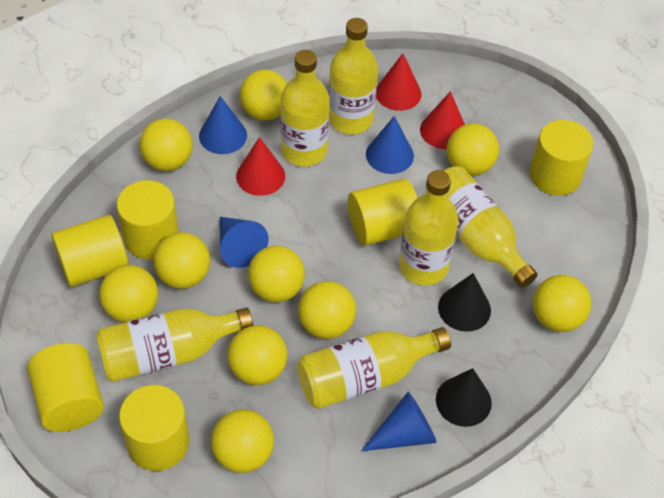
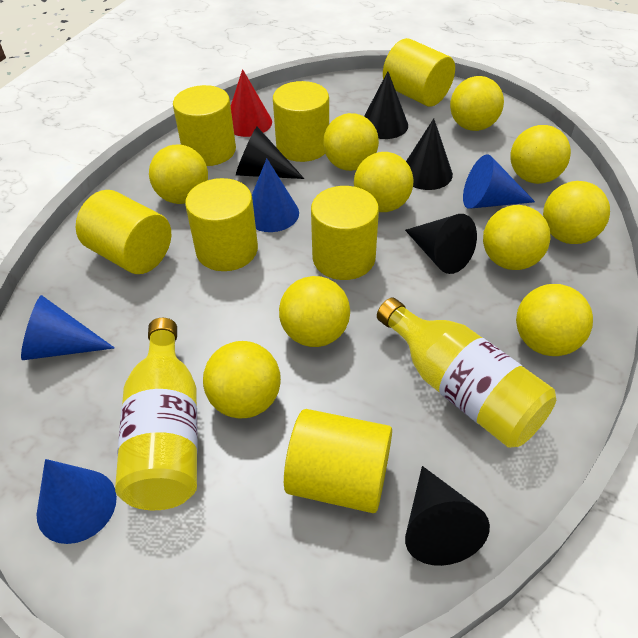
black cone: 2 -> 5
red cone: 3 -> 1
yellow bottle: 6 -> 2
yellow cylinder: 6 -> 7

